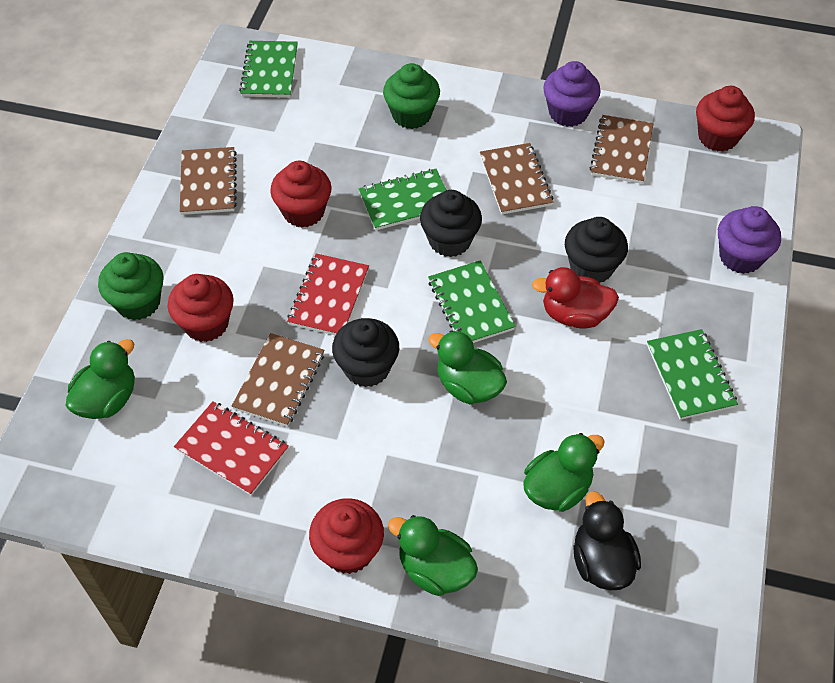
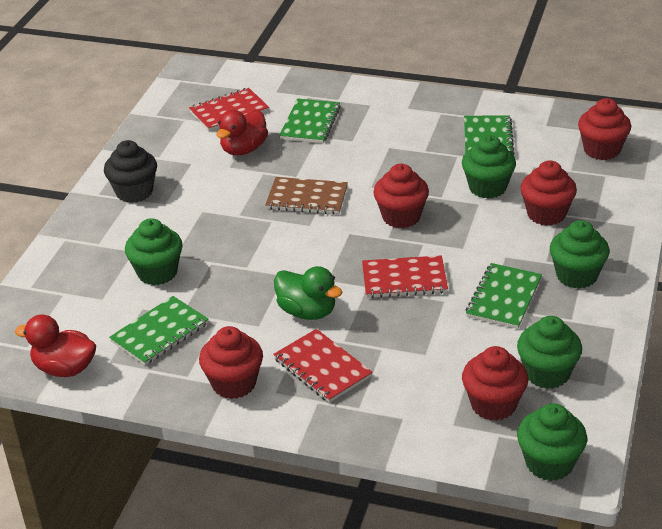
black cupcake: 3 -> 1
black duck: 1 -> 0
brown notebook: 4 -> 1
green cupcake: 2 -> 5
green duck: 4 -> 1
purple cupcake: 2 -> 0
red cupcake: 4 -> 5
red duck: 1 -> 2
red notebook: 2 -> 3

